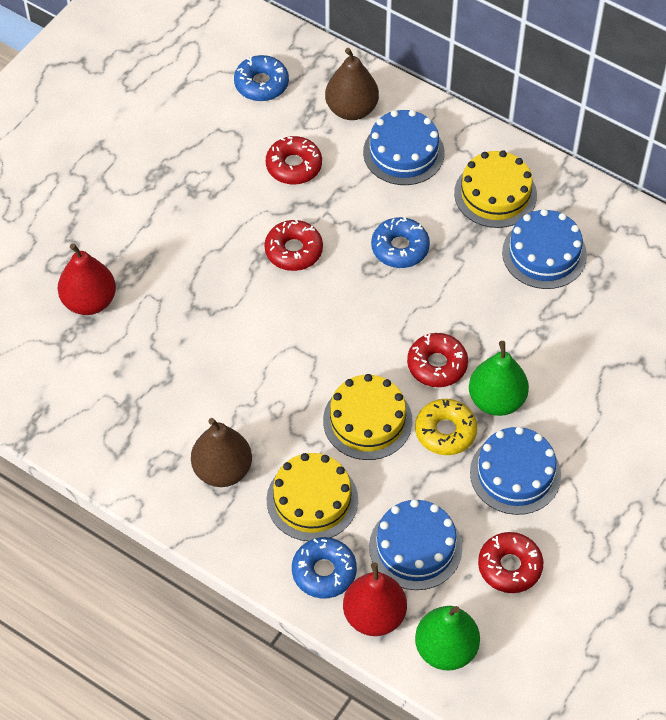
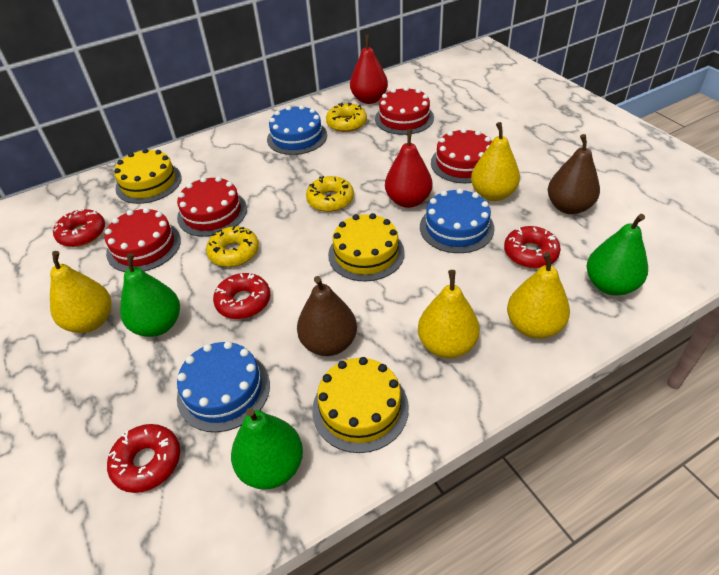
blue cake: 4 -> 3
blue donut: 3 -> 0
green pear: 2 -> 3
red cake: 0 -> 4
yellow donut: 1 -> 3
yellow pear: 0 -> 4

